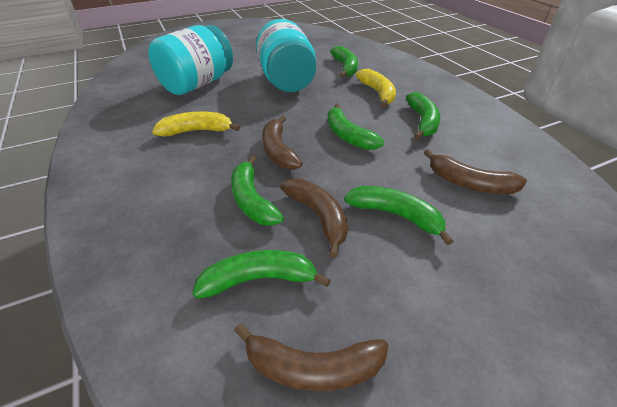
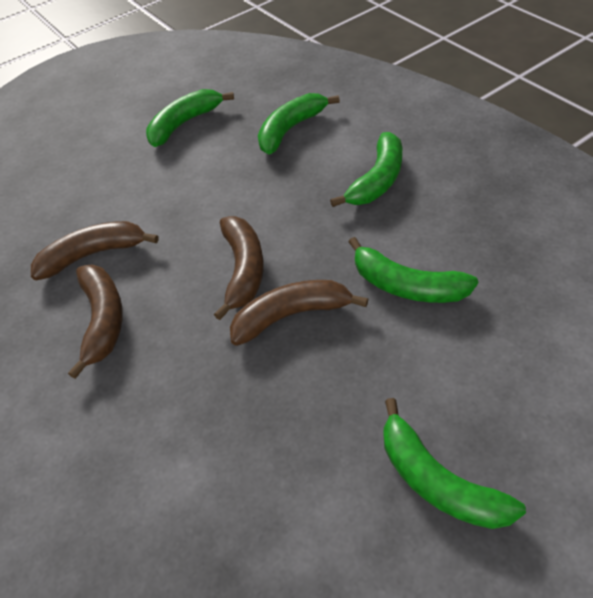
green banana: 6 -> 5
turquoise jar: 2 -> 0
yellow banana: 2 -> 0

